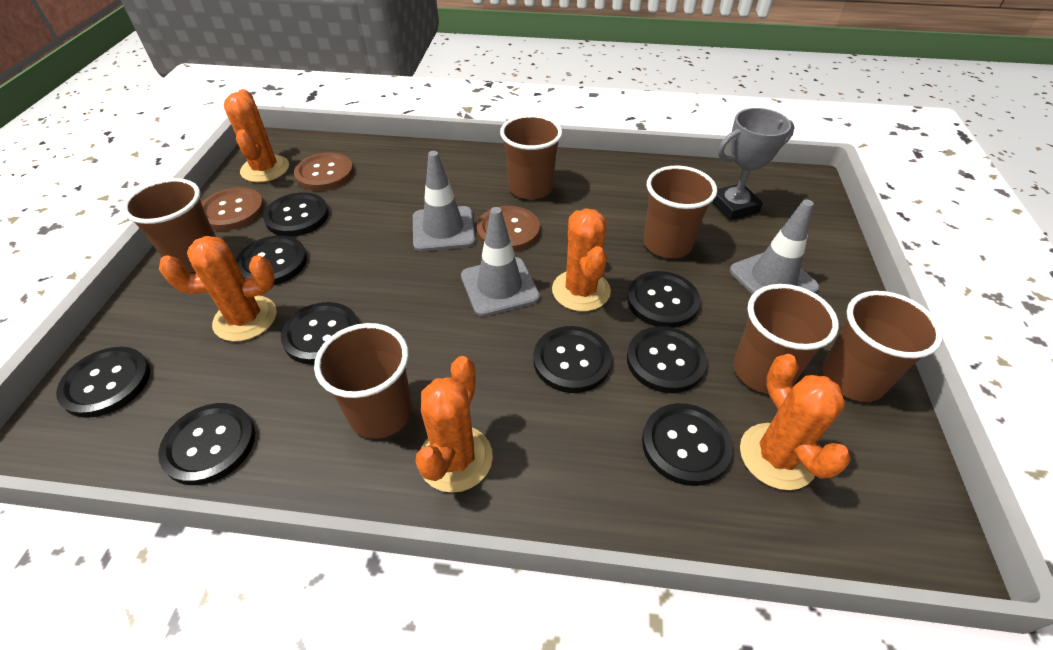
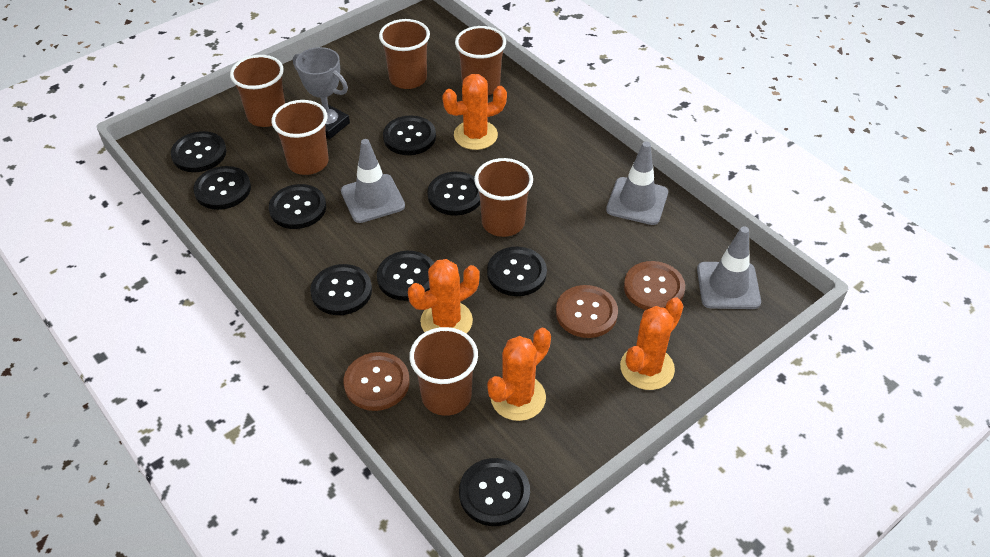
orange cactus: 5 -> 4

